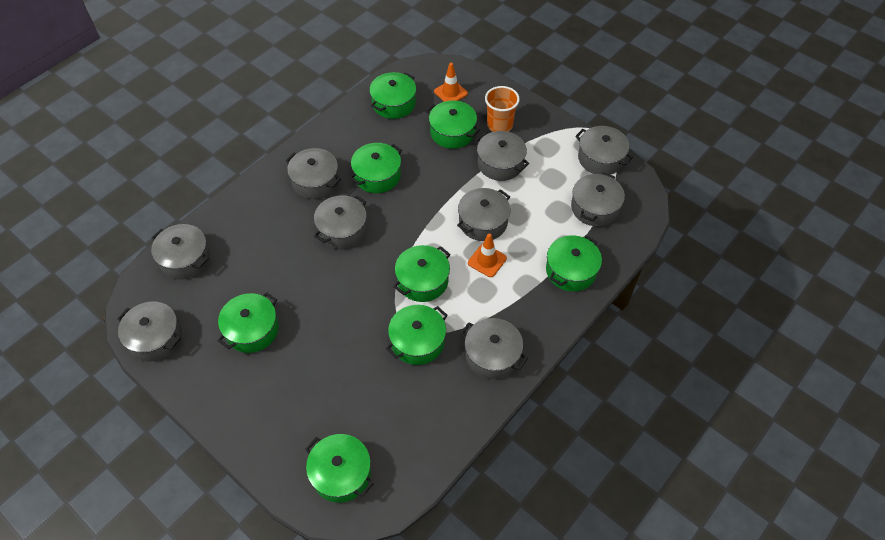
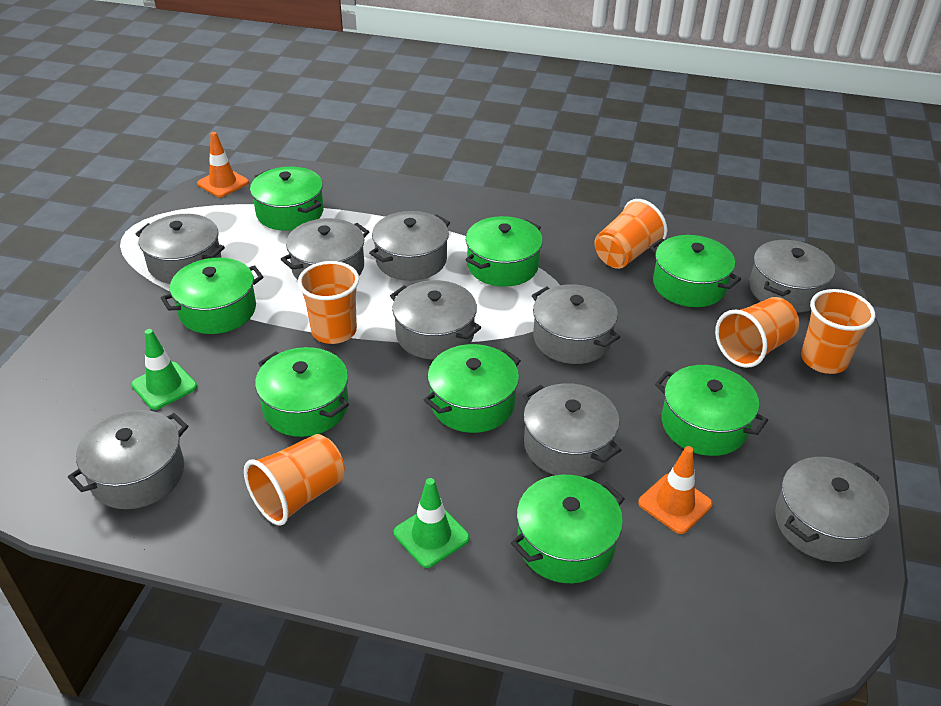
green traffic cone: 0 -> 2
orange cup: 1 -> 5

